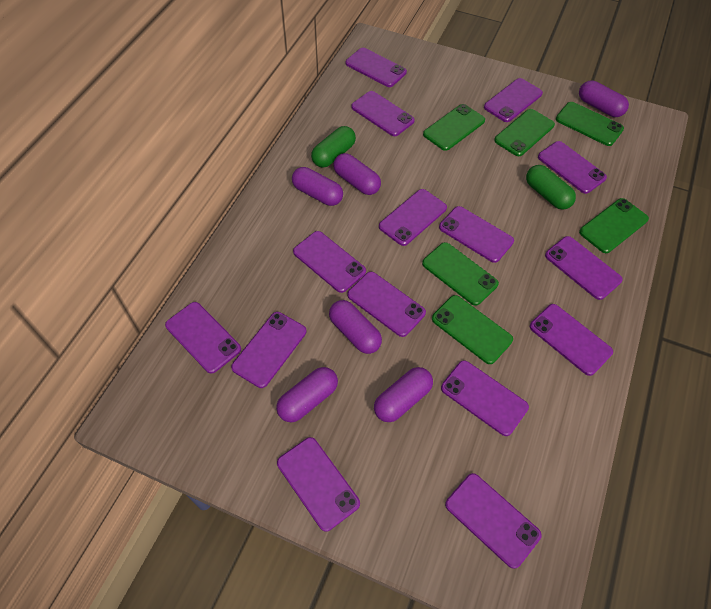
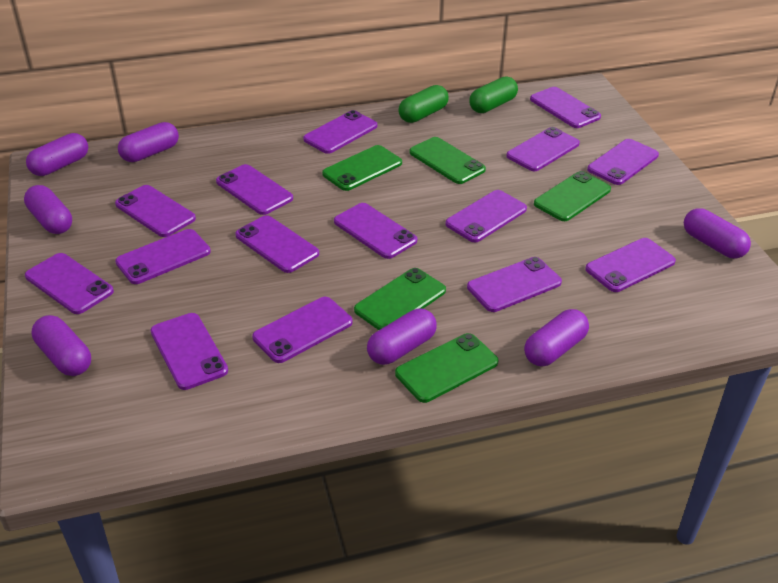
green phone: 6 -> 5
purple capsule: 6 -> 7

